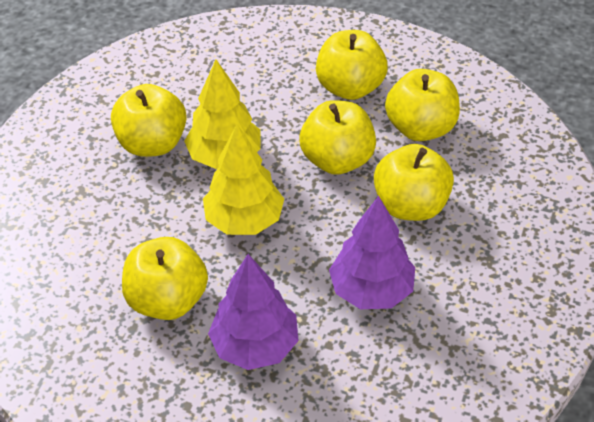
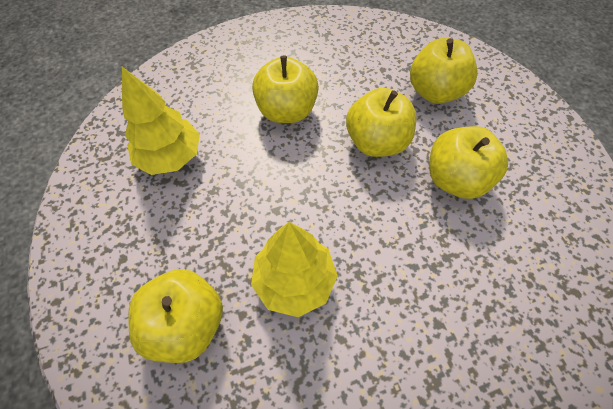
purple tree: 2 -> 0
yellow apple: 6 -> 5

